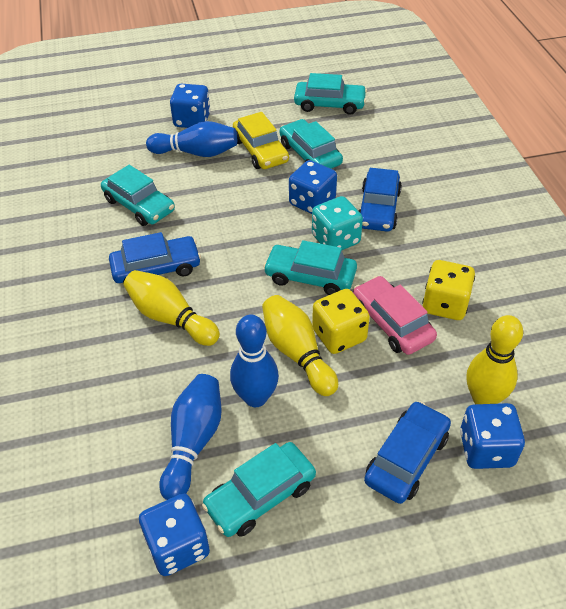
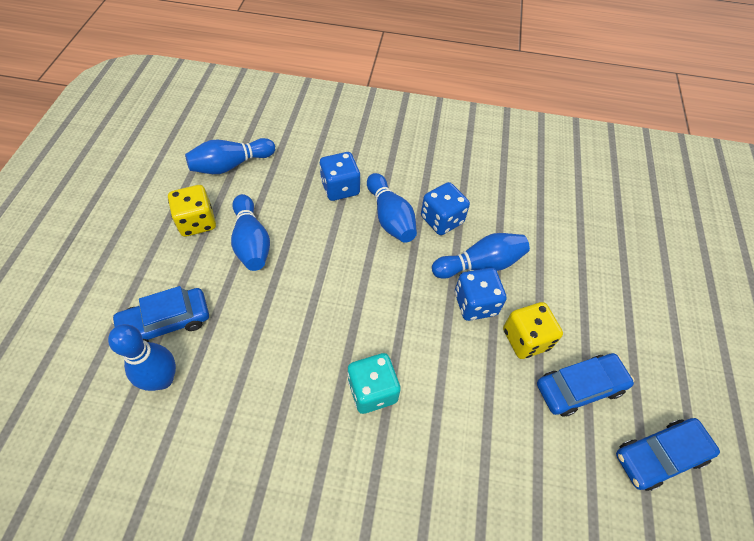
blue bowling pin: 3 -> 5
blue dice: 4 -> 3
pink car: 1 -> 0
turquoise car: 5 -> 0
yellow bowling pin: 3 -> 0
yellow car: 1 -> 0

